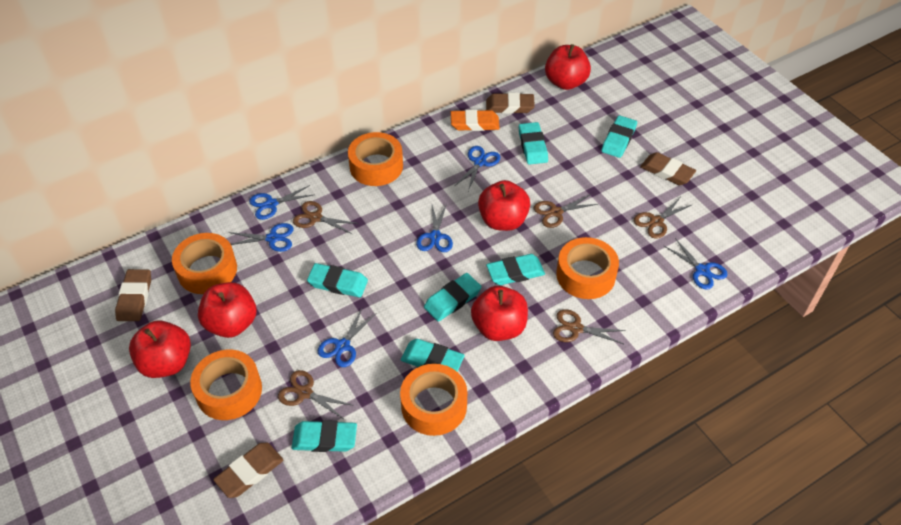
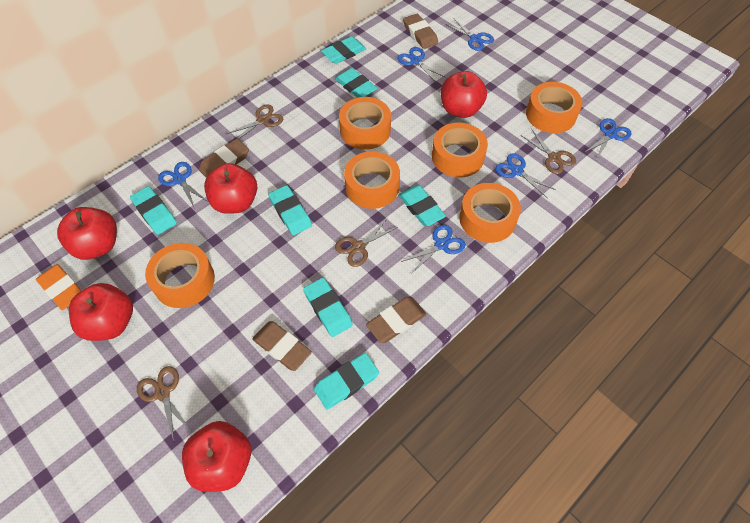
brown scissors: 5 -> 4
orange tape: 5 -> 6

